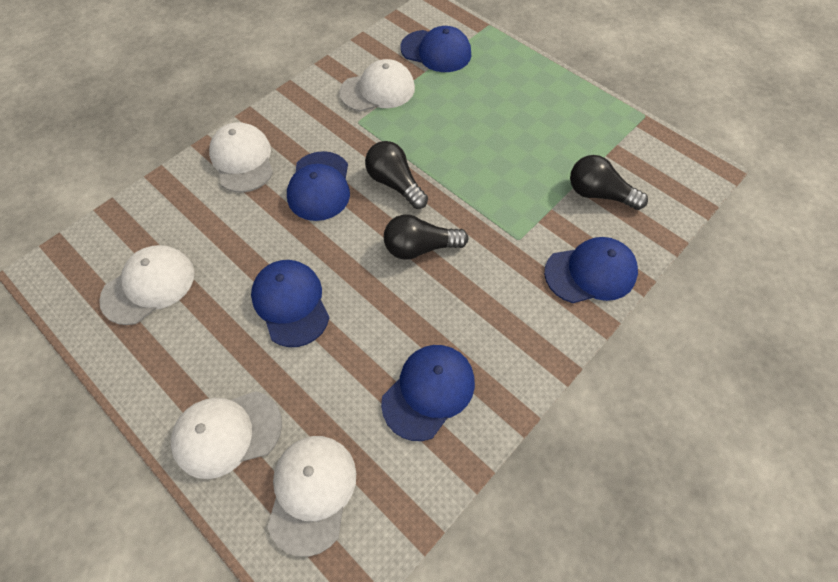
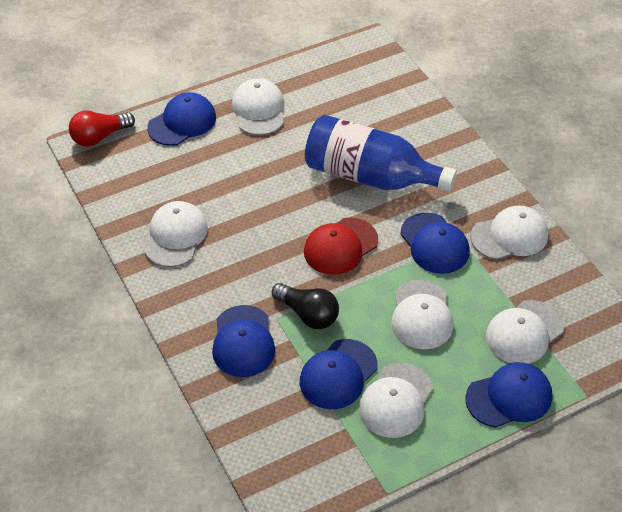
black light bulb: 3 -> 1
blue bottle: 0 -> 1
red cap: 0 -> 1
red light bulb: 0 -> 1
white cap: 5 -> 6

